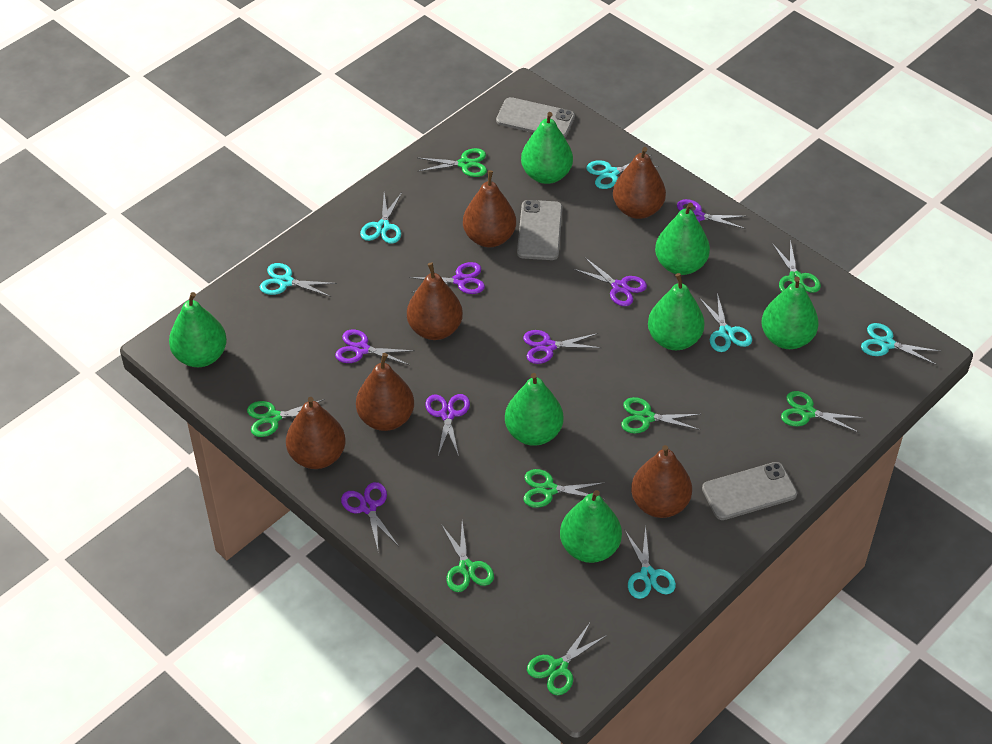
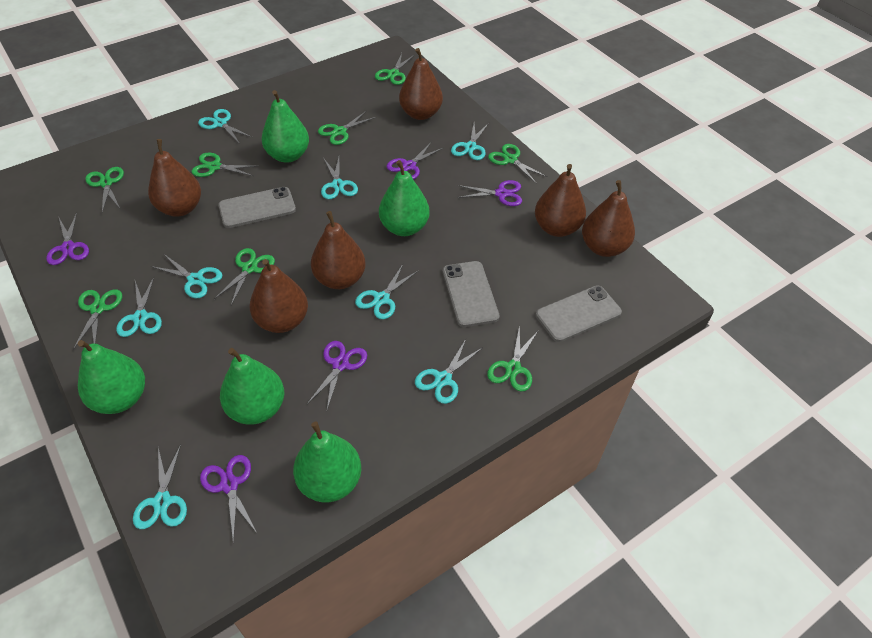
green pear: 7 -> 5
purple scissors: 7 -> 5
turquoise scissors: 6 -> 8

